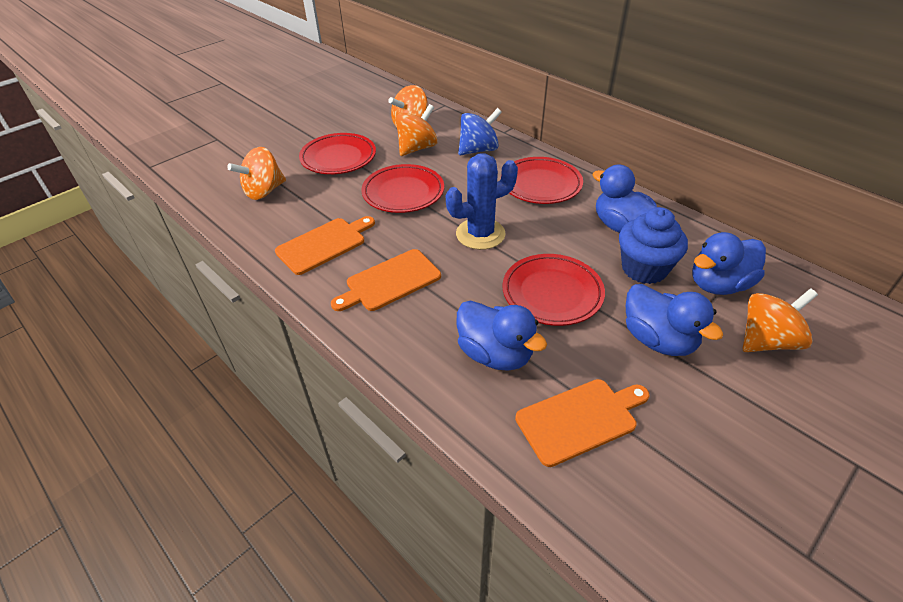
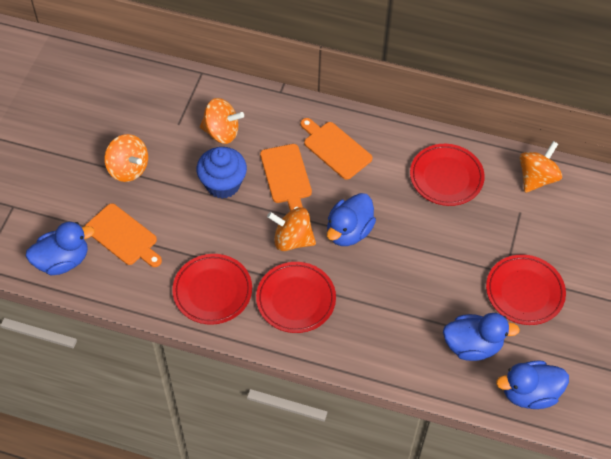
blue cactus: 1 -> 0
blue spinning top: 1 -> 0

